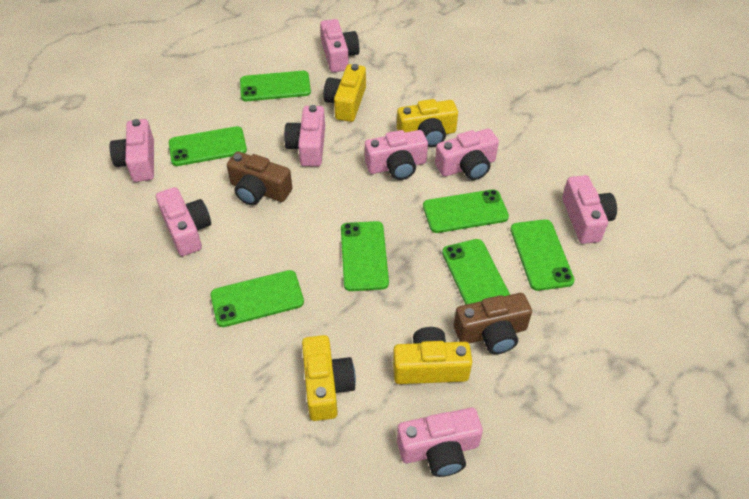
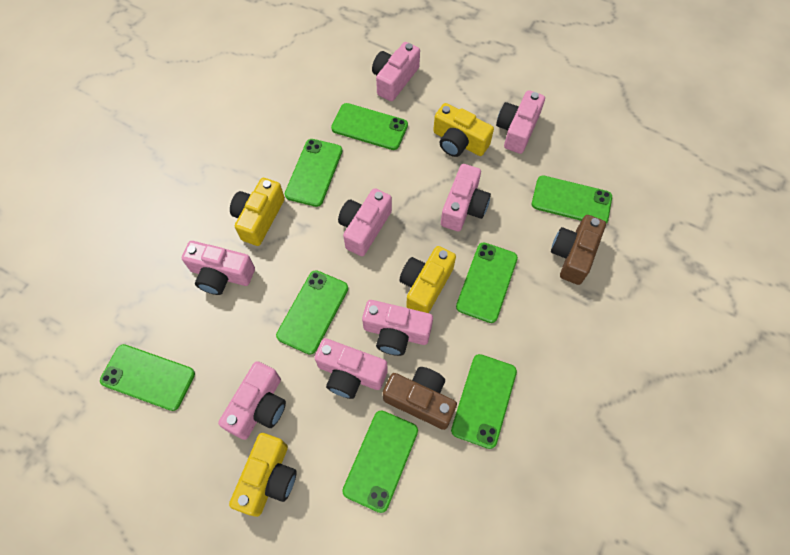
green phone: 7 -> 8

